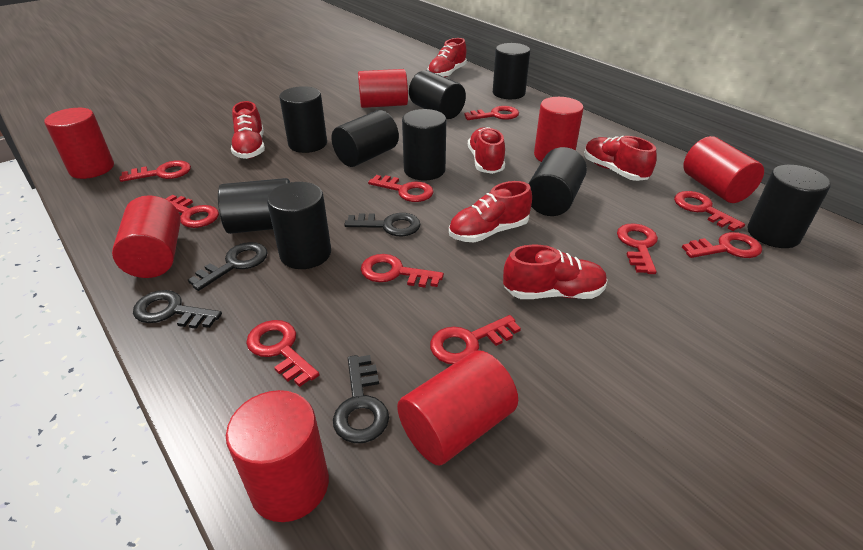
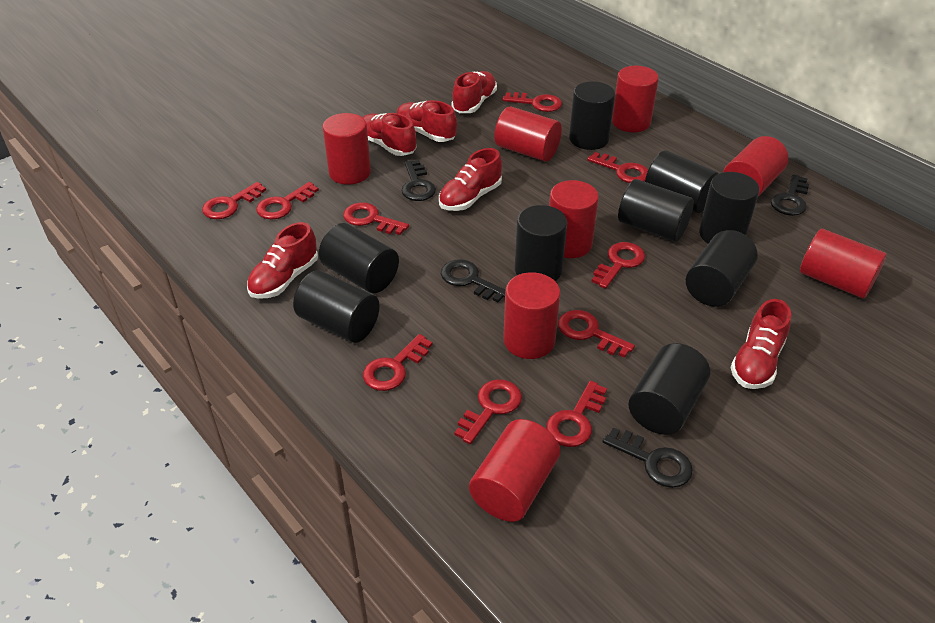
red cylinder: 7 -> 8

